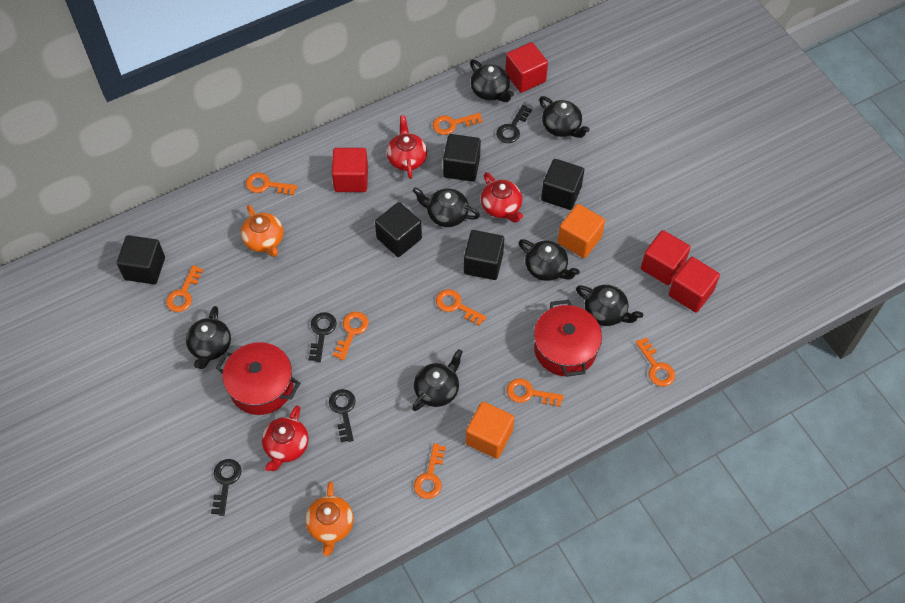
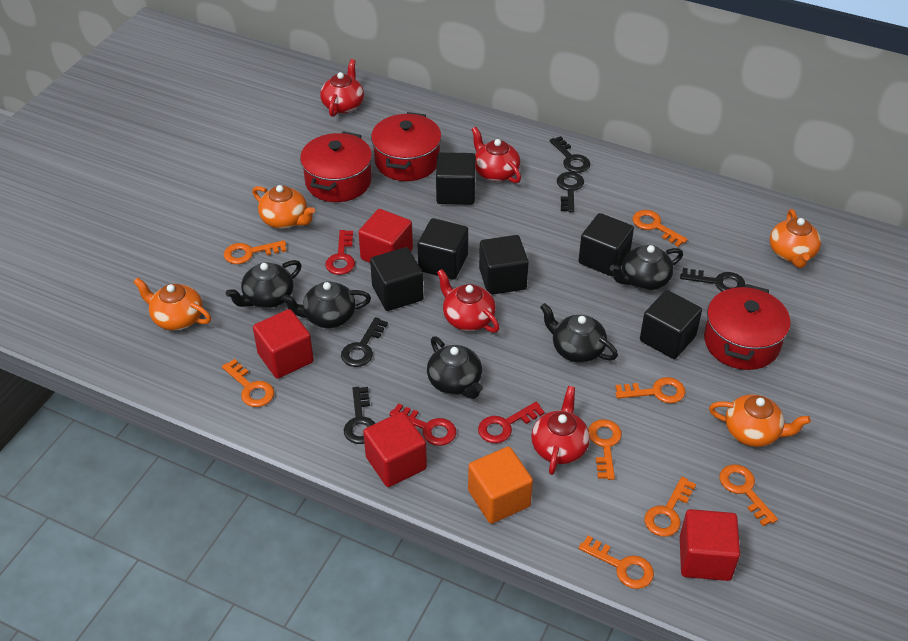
black cube: 5 -> 6
black key: 4 -> 5
black teapot: 7 -> 5
orange cube: 2 -> 1
orange teapot: 2 -> 4
red key: 0 -> 3
red pot: 2 -> 3
red teapot: 3 -> 4

